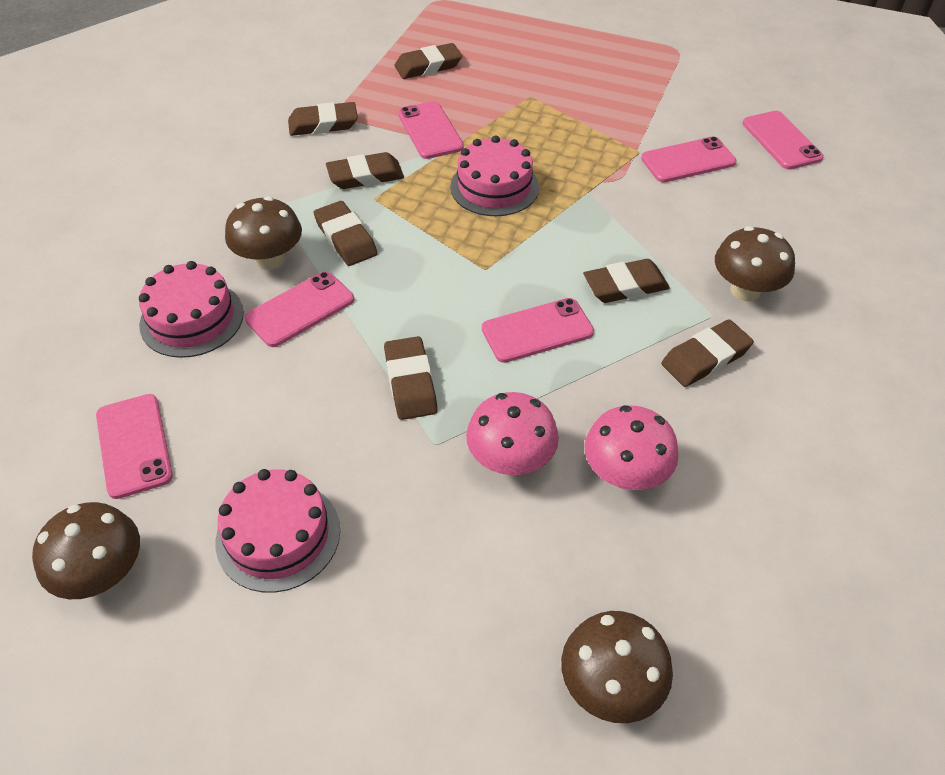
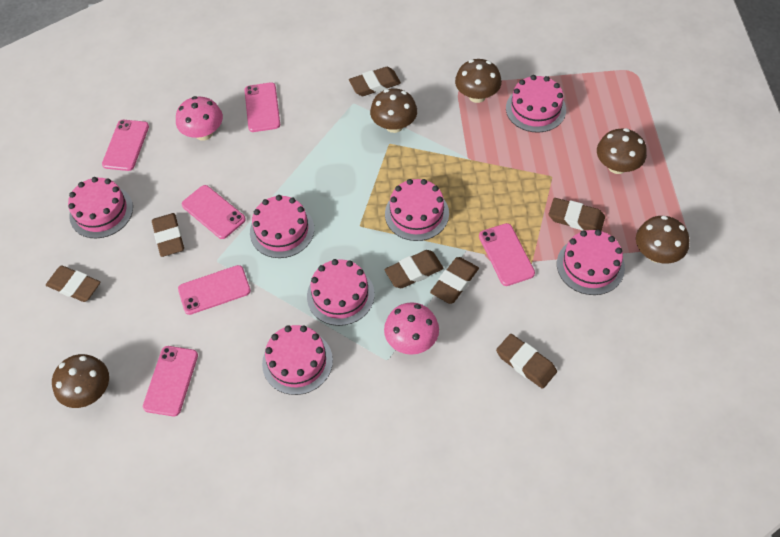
brown mushroom: 4 -> 5
pink cake: 3 -> 7

